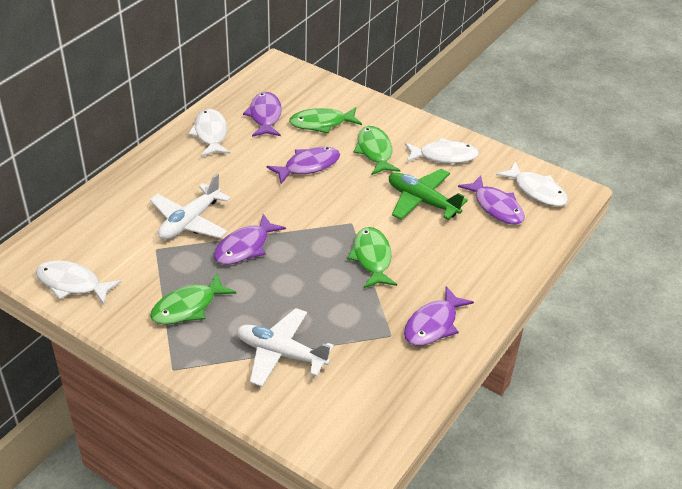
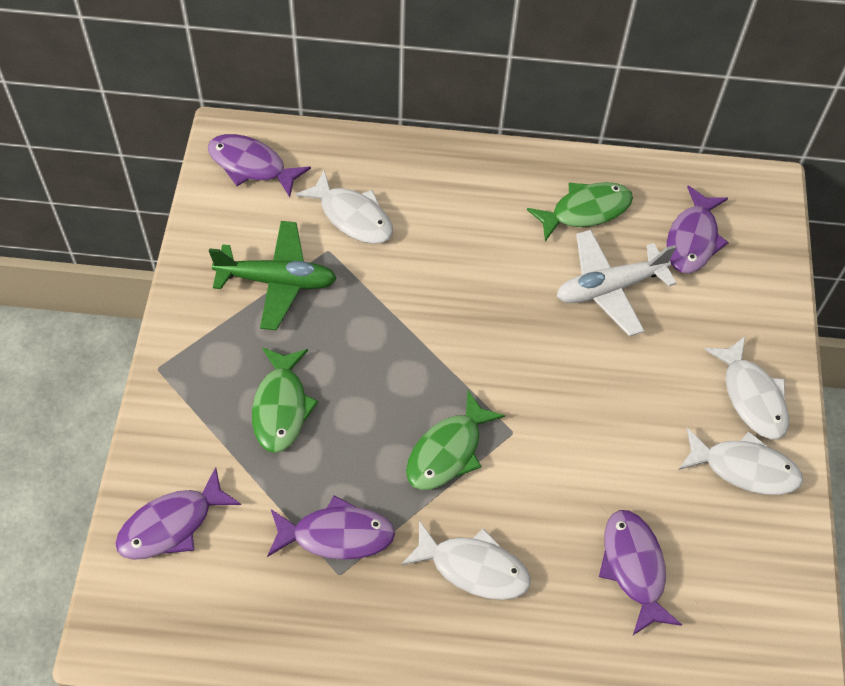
green fish: 4 -> 3
white plane: 2 -> 1

